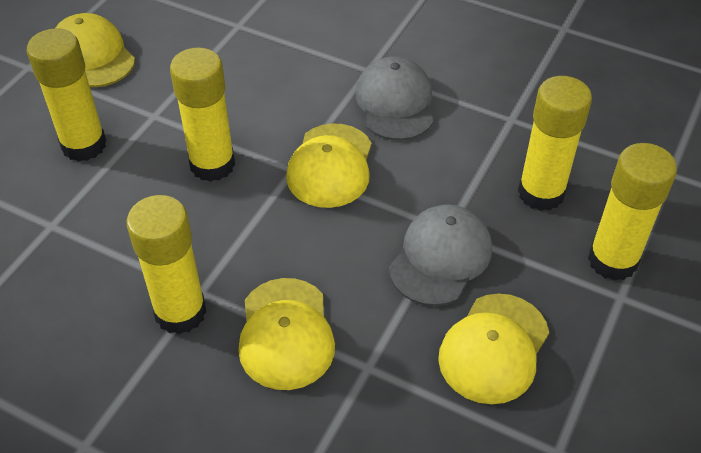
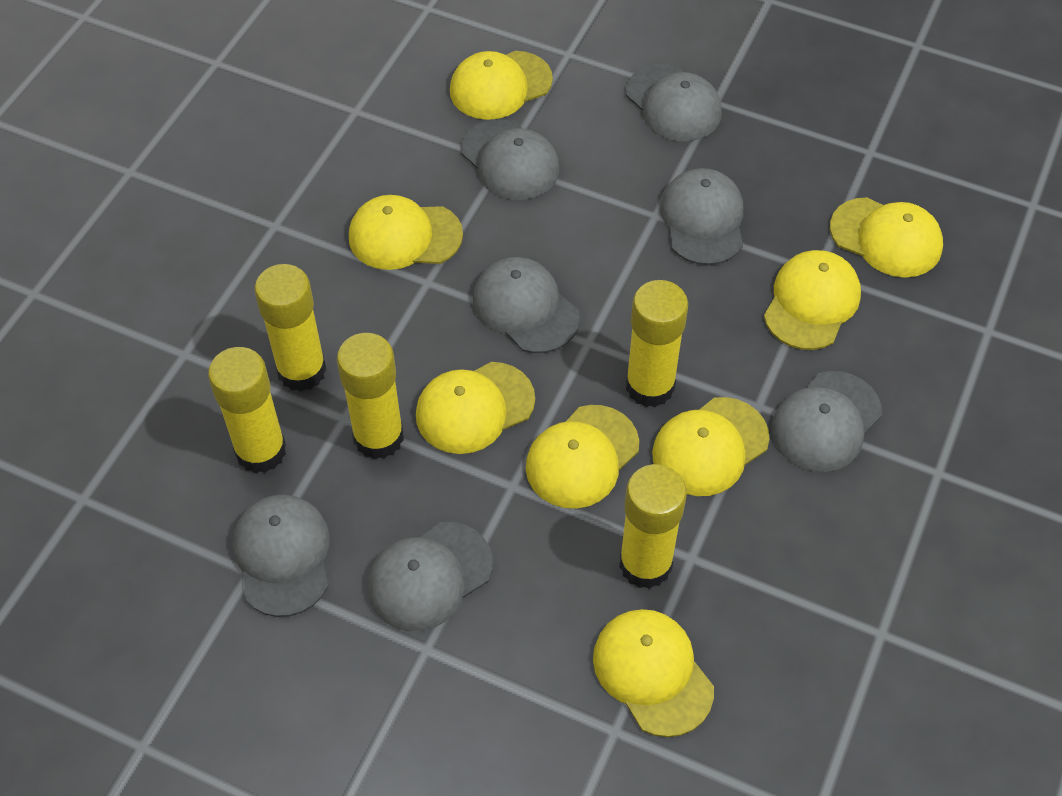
grey cap: 2 -> 7
yellow cap: 4 -> 8

